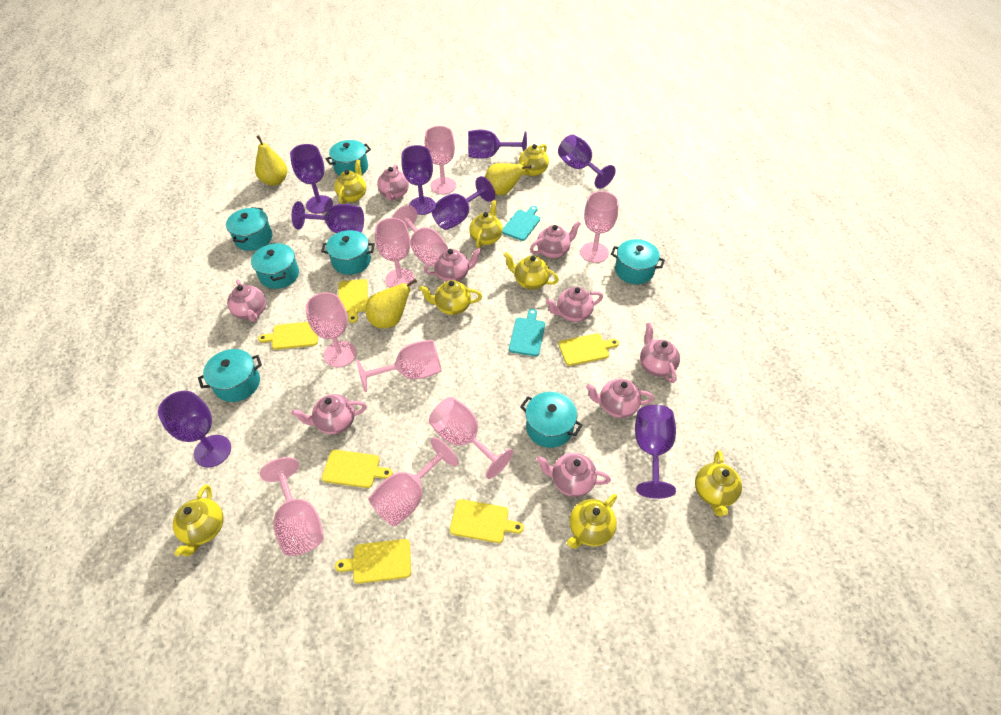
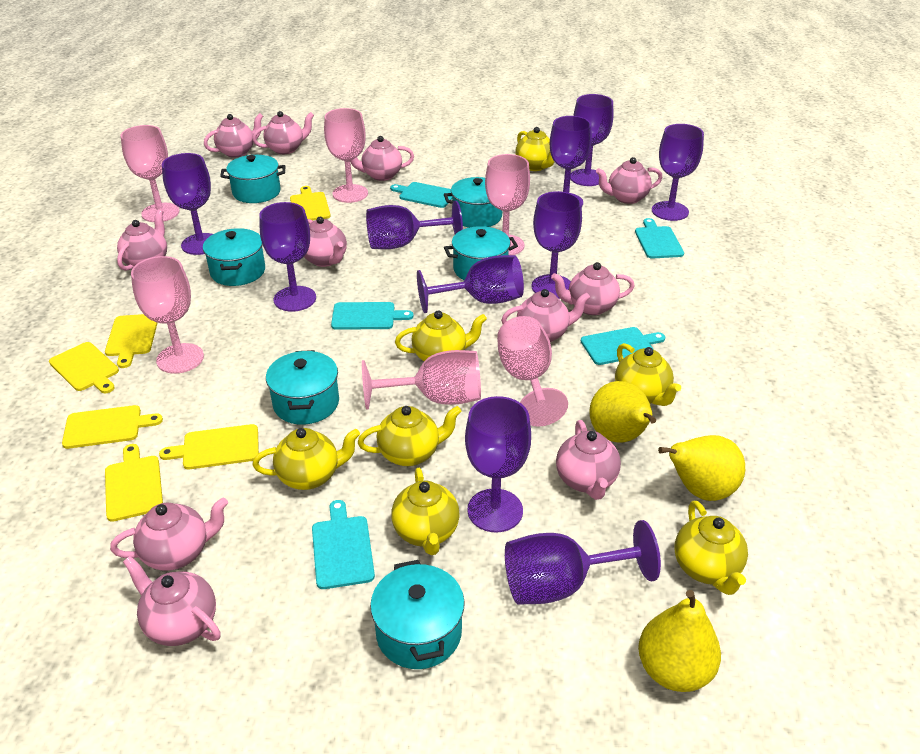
pink goblet: 9 -> 6
pink teapot: 9 -> 11
purple goblet: 8 -> 10
turquoise cutting board: 2 -> 5
turquoise pot: 7 -> 6
yellow teapot: 8 -> 7

